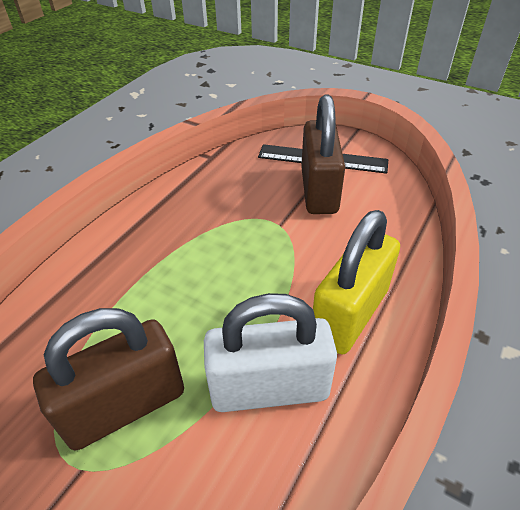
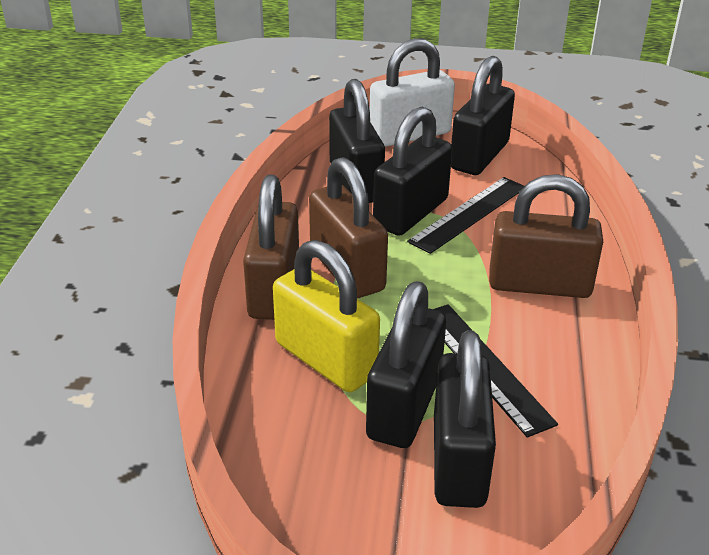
black padlock: 0 -> 5
black ruler: 1 -> 2
brown padlock: 2 -> 3

